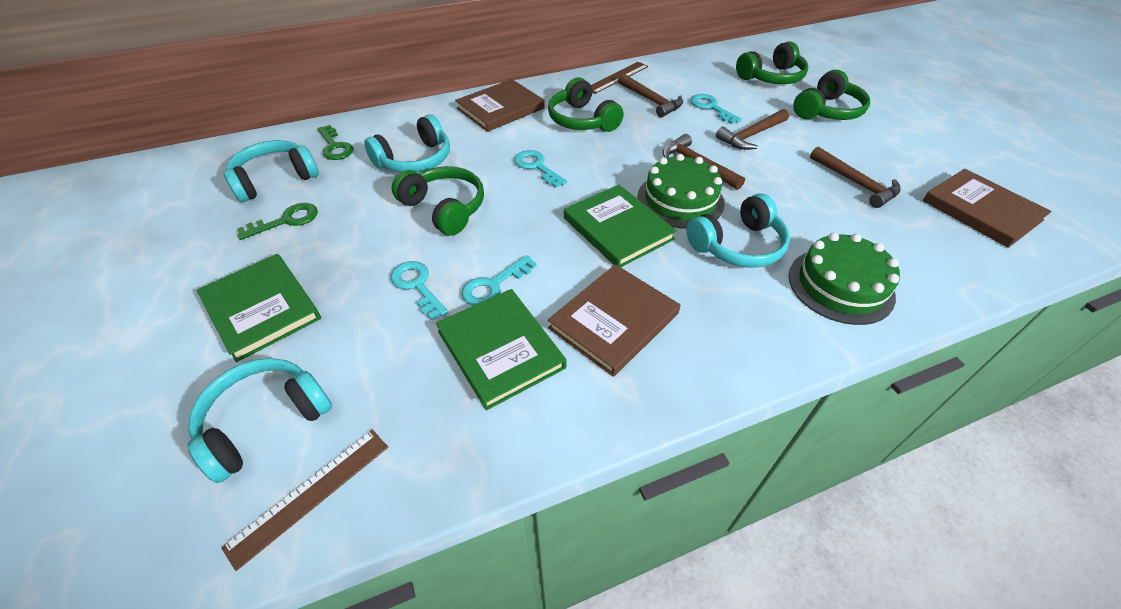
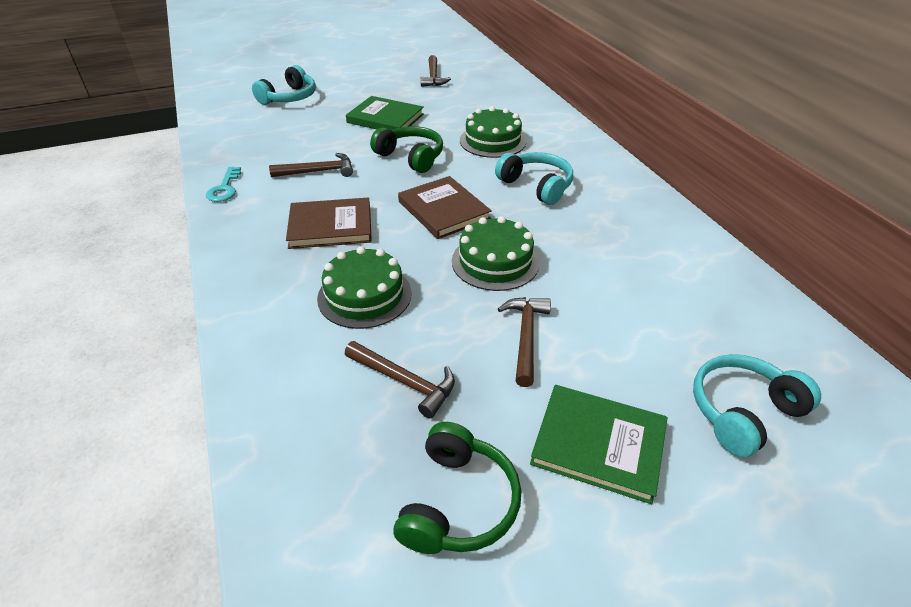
brown book: 3 -> 2
brown ruler: 2 -> 0
green book: 3 -> 2
green cake: 2 -> 3
green headphones: 4 -> 2
green key: 2 -> 0
turquoise headphones: 4 -> 3
turquoise key: 4 -> 1

